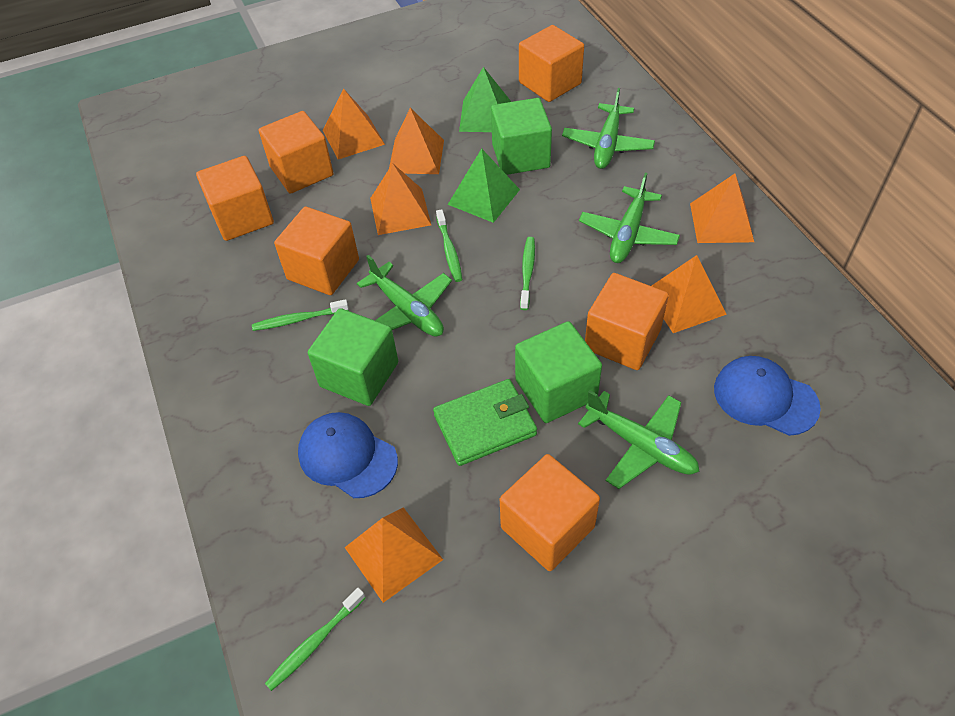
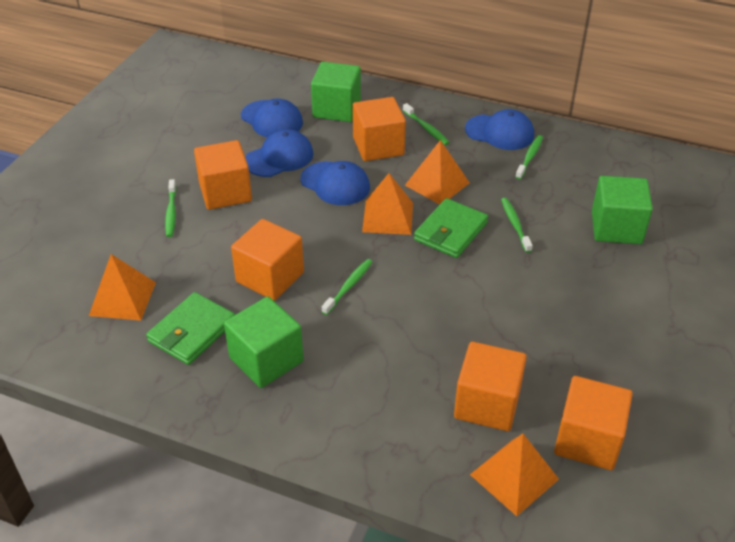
blue cap: 2 -> 4
green plane: 4 -> 0
green pyramid: 2 -> 0
green toothbrush: 4 -> 5
green wallet: 1 -> 2
orange cube: 6 -> 5
orange pyramid: 6 -> 4

